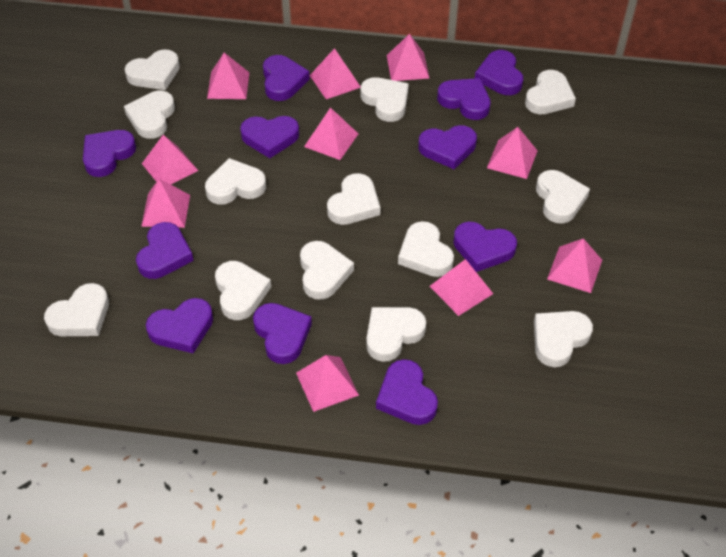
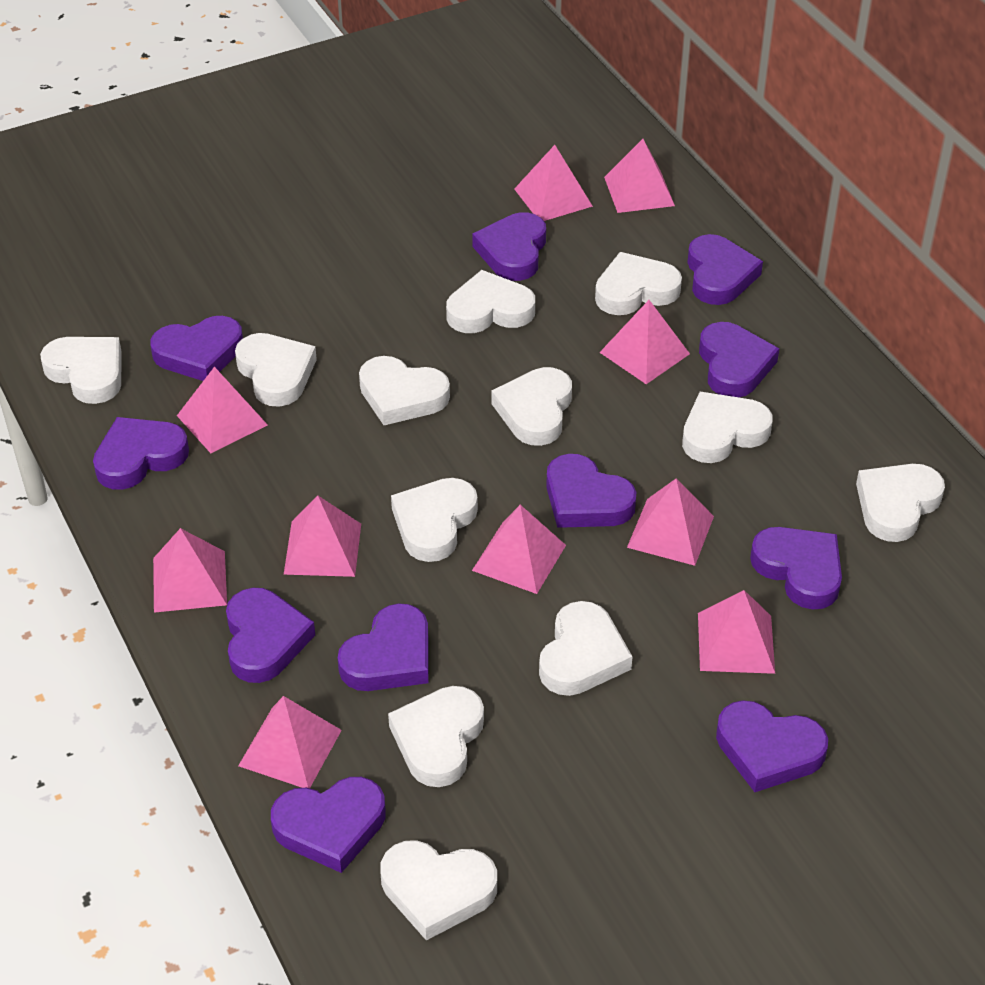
white heart: 13 -> 12

